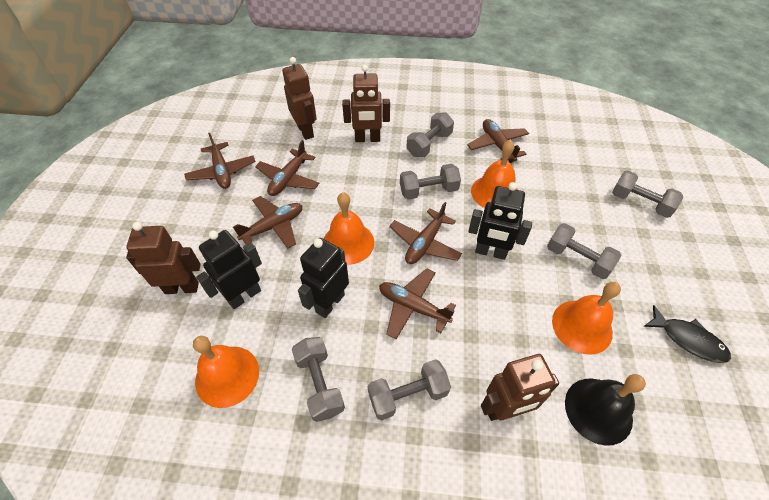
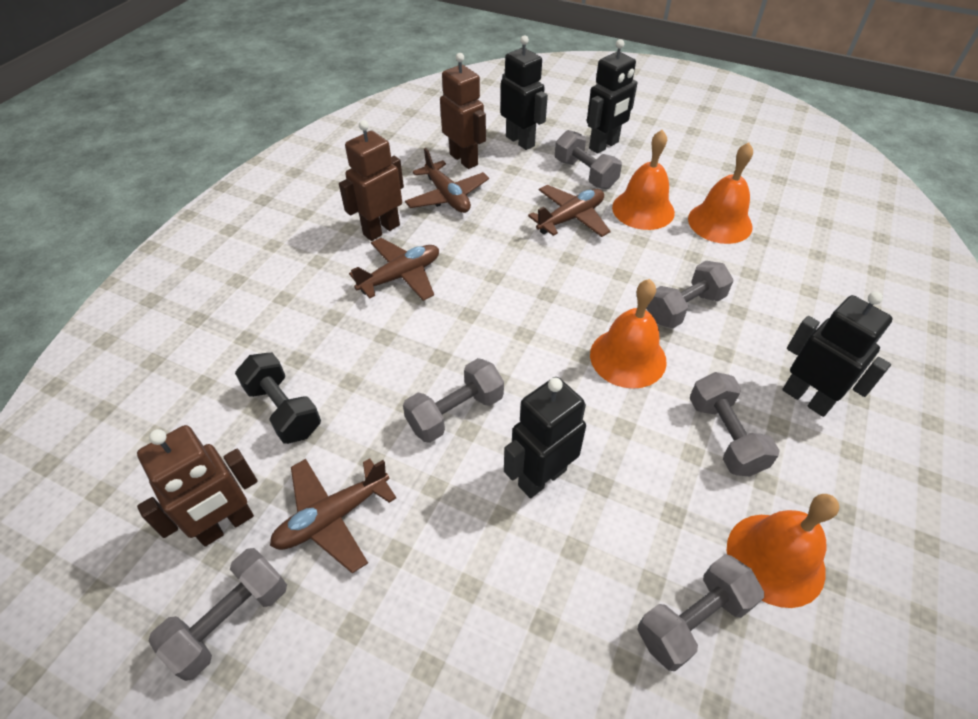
black bell: 1 -> 0
black dumbbell: 0 -> 1
black fish: 1 -> 0
black robot: 3 -> 4
brown plane: 6 -> 4
brown robot: 4 -> 3

